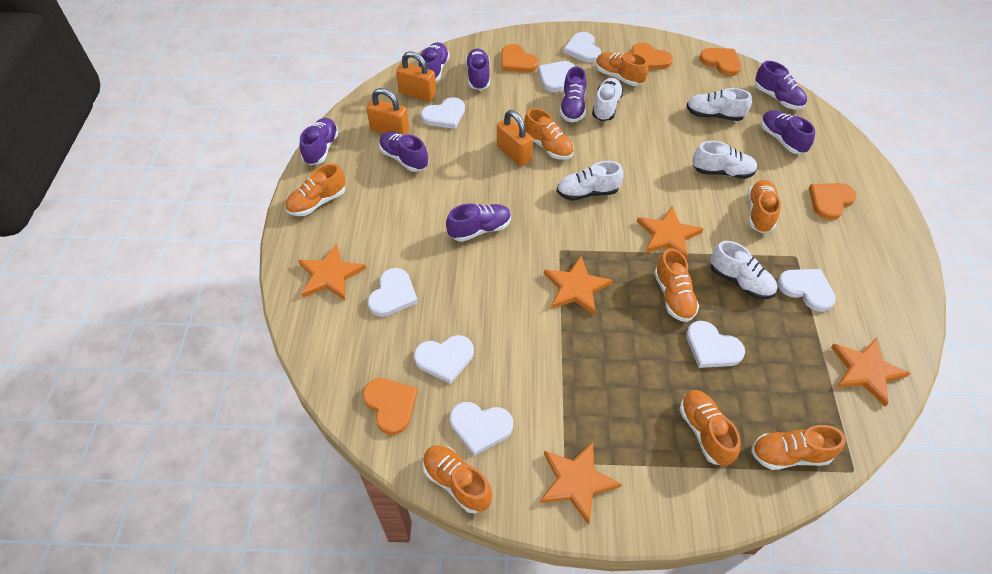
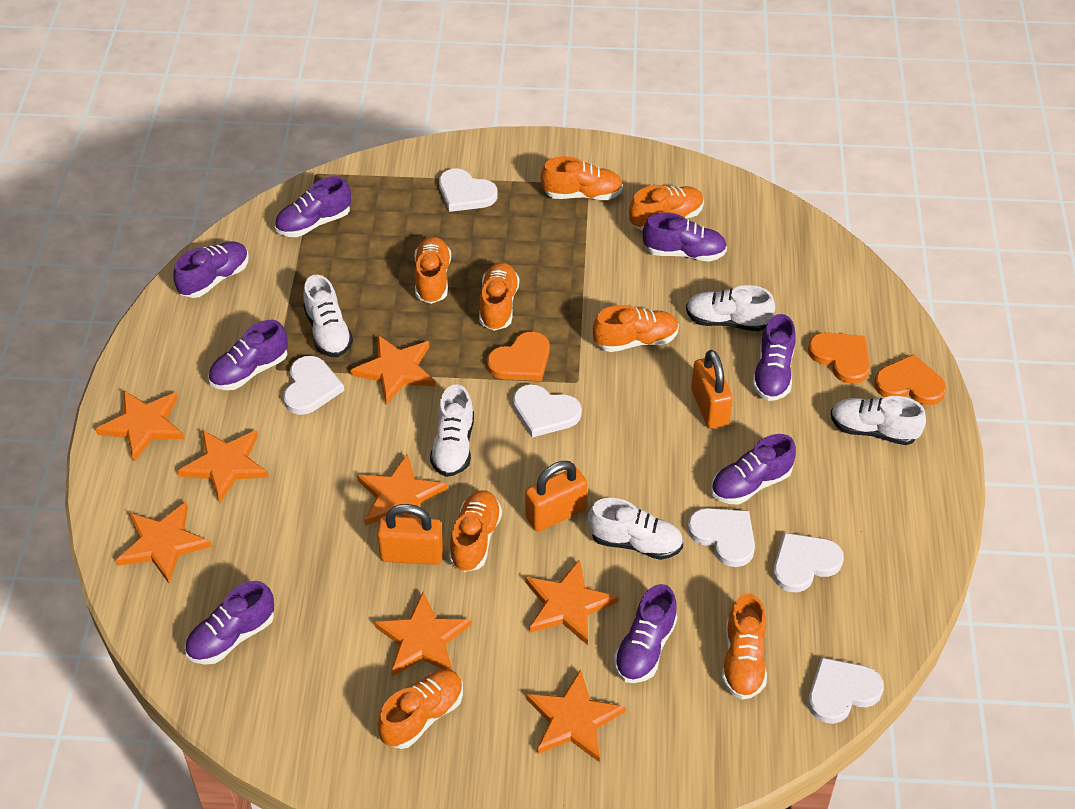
orange heart: 5 -> 3
orange star: 5 -> 8
white heart: 8 -> 6

